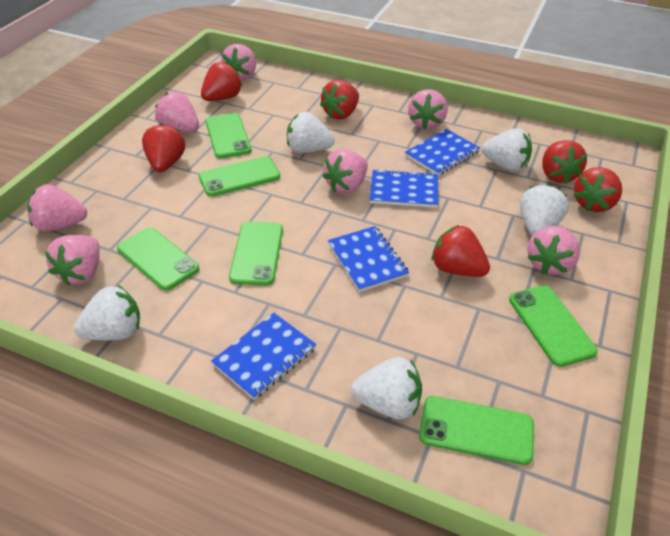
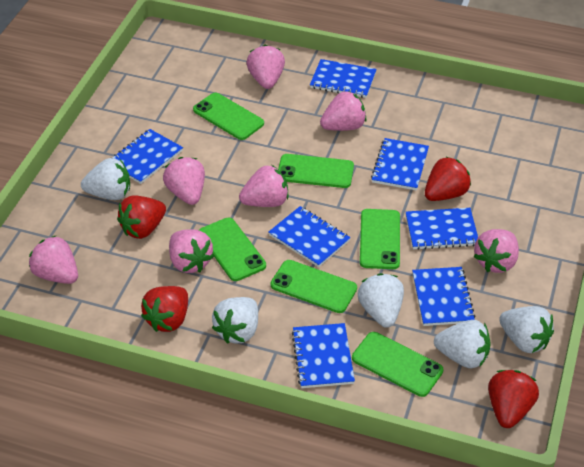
blue notebook: 4 -> 7
red strawberry: 6 -> 4

